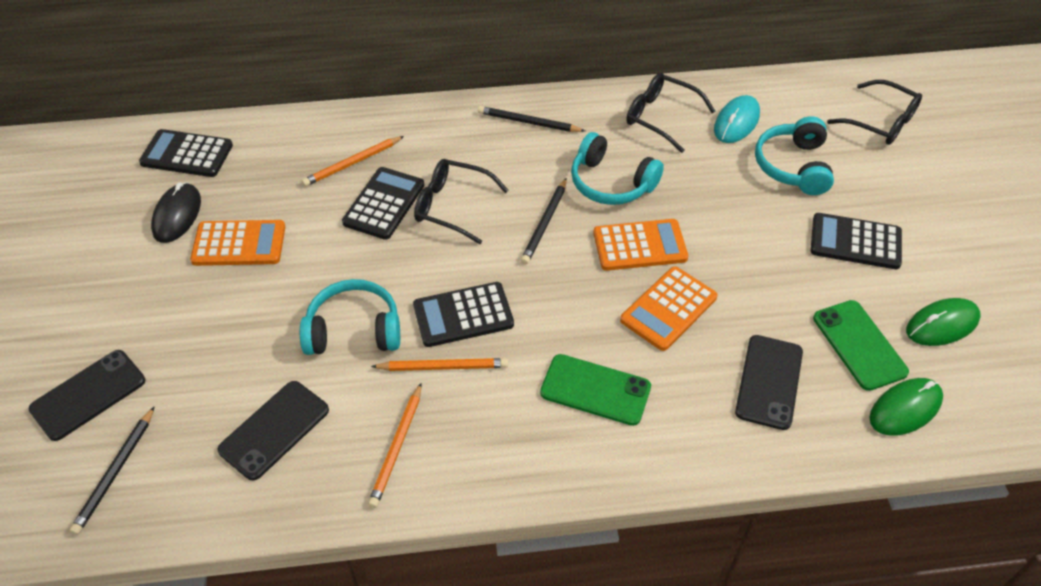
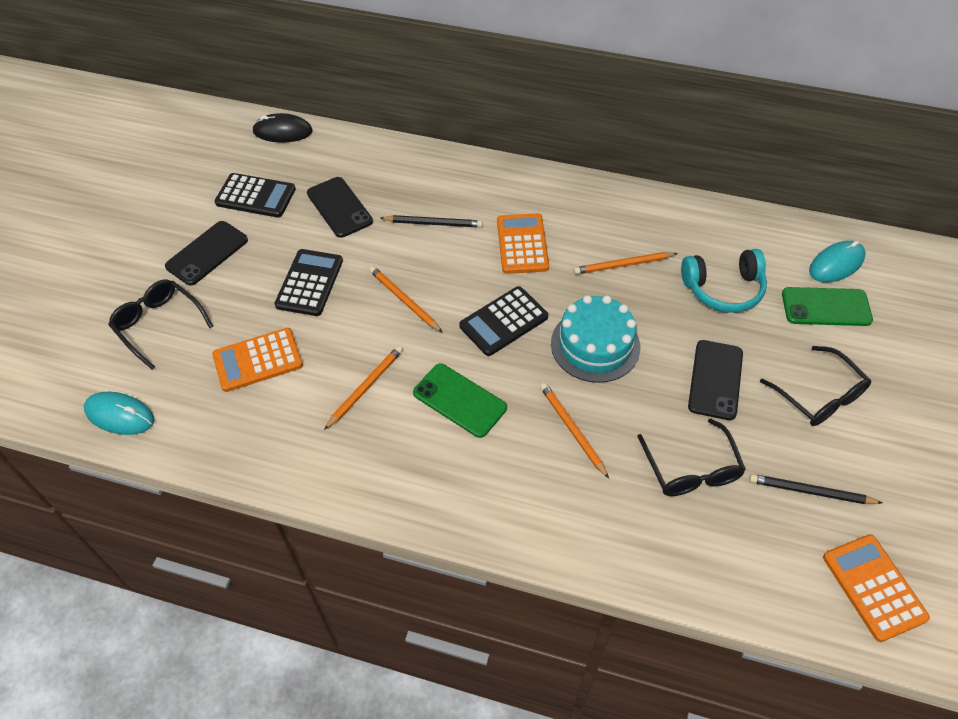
black calculator: 4 -> 3
black pencil: 3 -> 2
green mouse: 2 -> 0
orange pencil: 3 -> 4
turquoise cake: 0 -> 1
turquoise headphones: 3 -> 1
turquoise mouse: 1 -> 2

